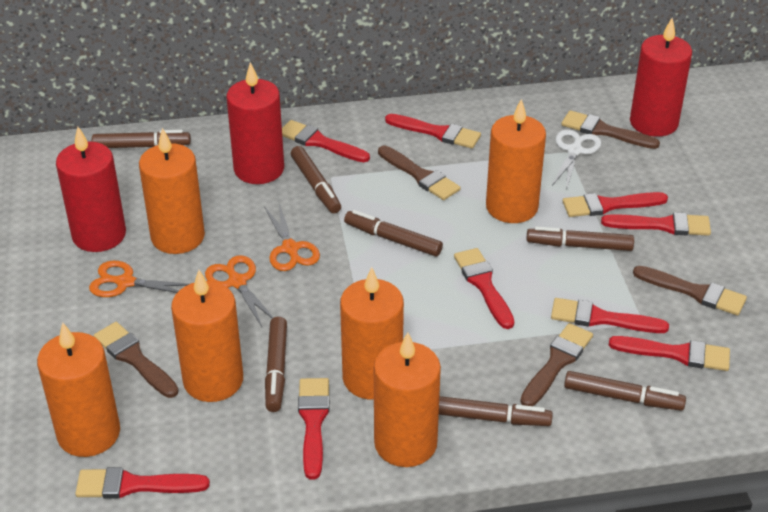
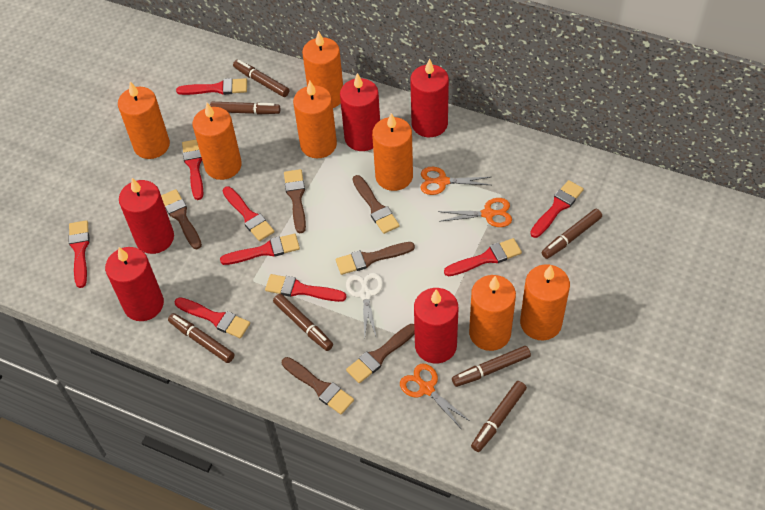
brown brush: 5 -> 6
orange candle: 6 -> 7
red candle: 3 -> 5

